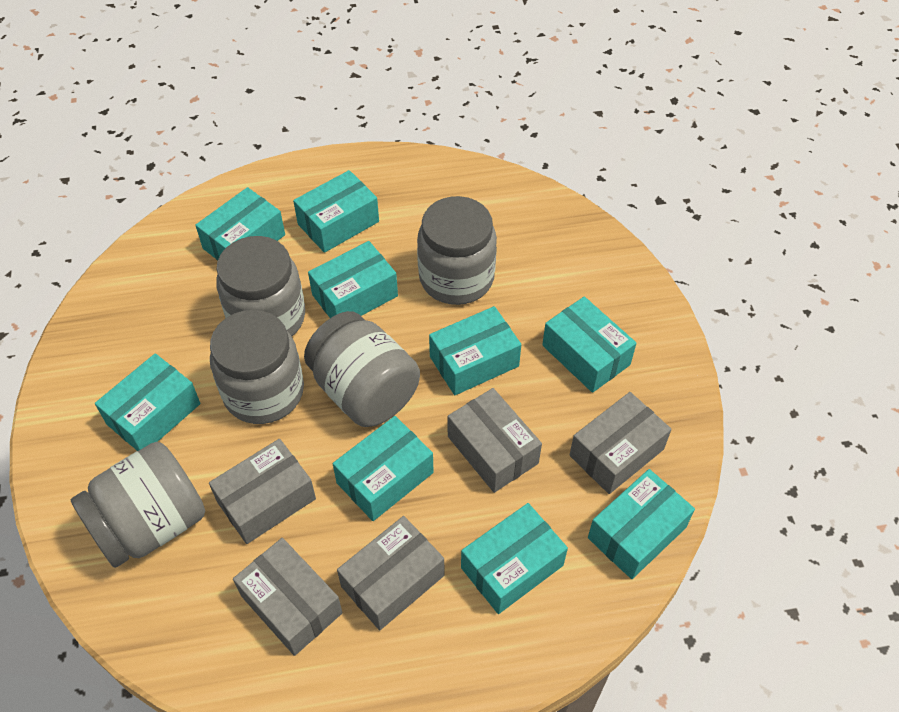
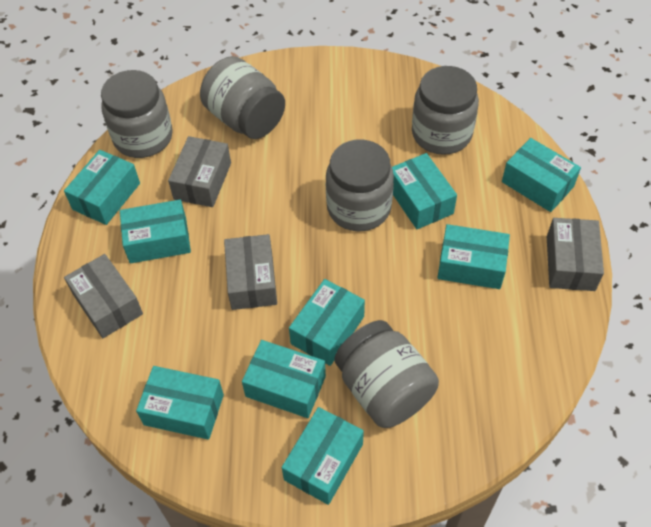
grey box: 5 -> 4

